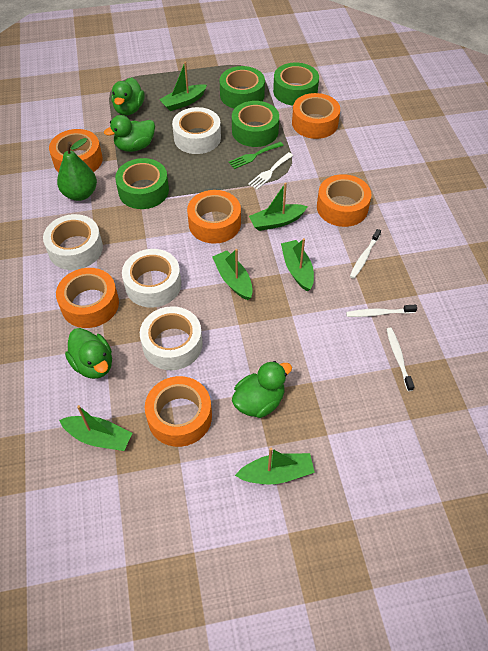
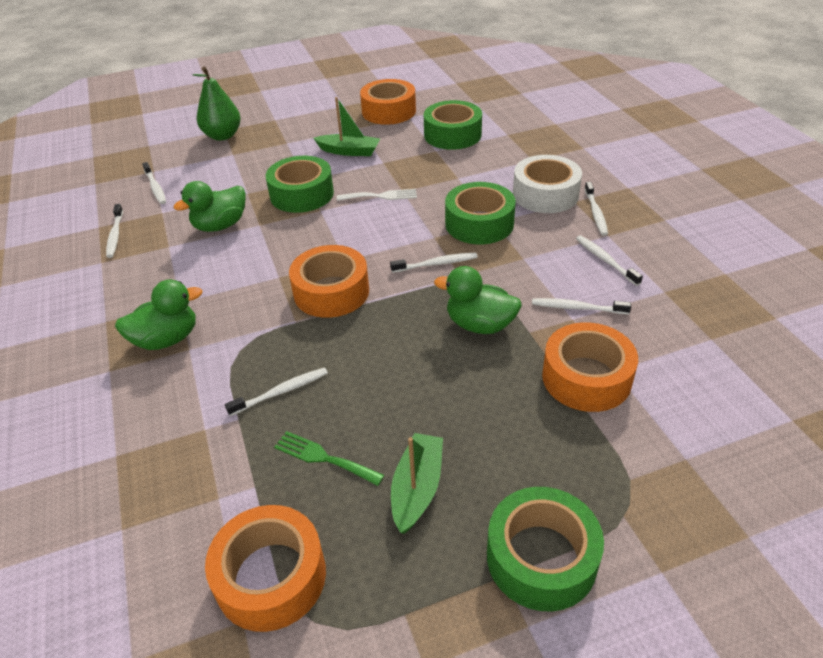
green boat: 6 -> 2
green duck: 4 -> 3
orange tape: 6 -> 4
white tape: 4 -> 1
white toothbrush: 3 -> 7

